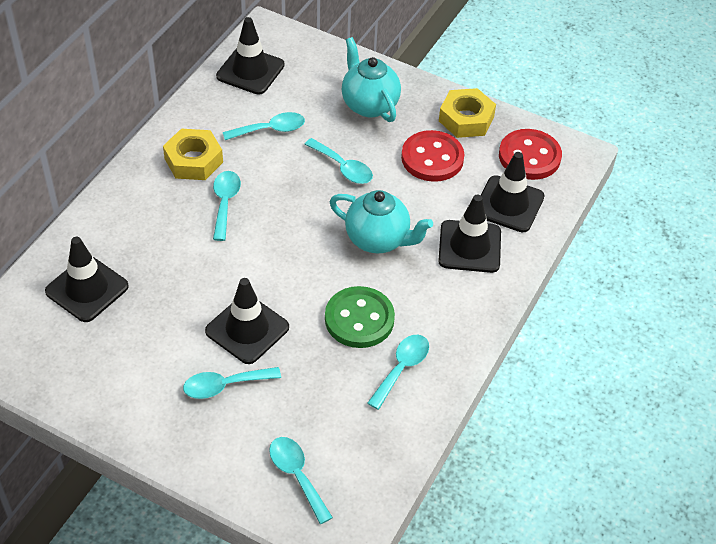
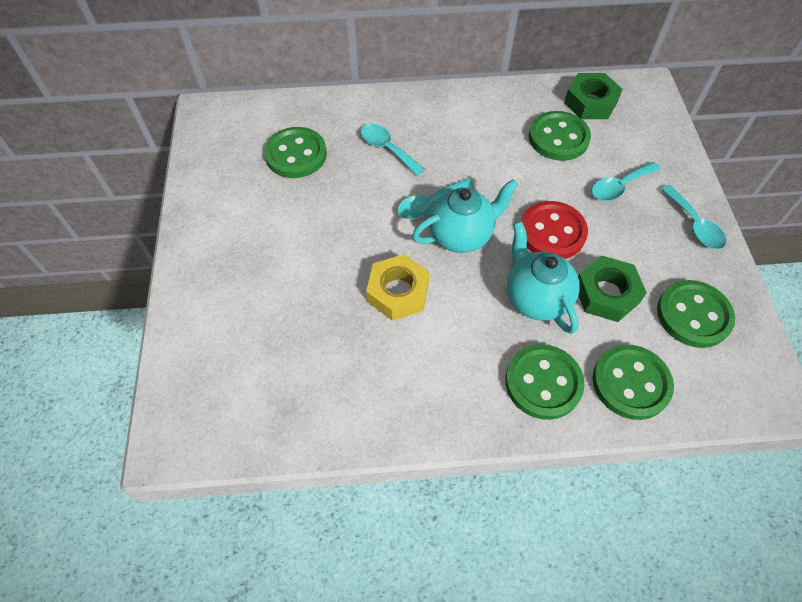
black traffic cone: 5 -> 0
green button: 1 -> 5
green nut: 0 -> 2
red button: 2 -> 1
turquoise spoon: 6 -> 4
yellow nut: 2 -> 1

